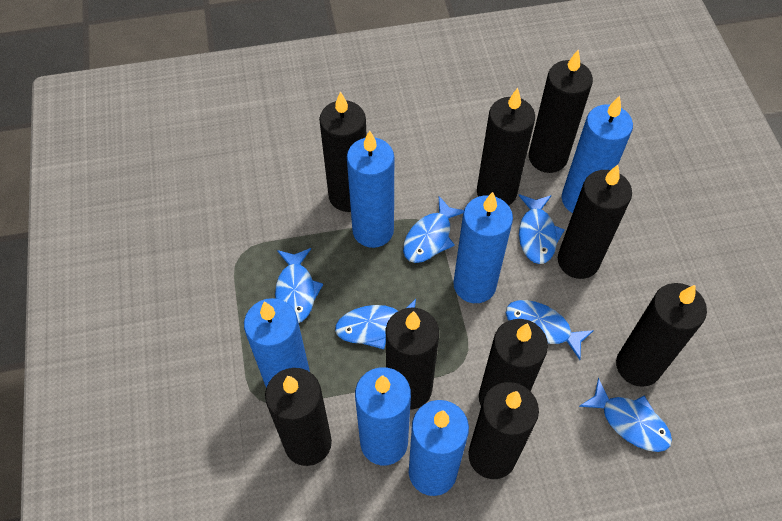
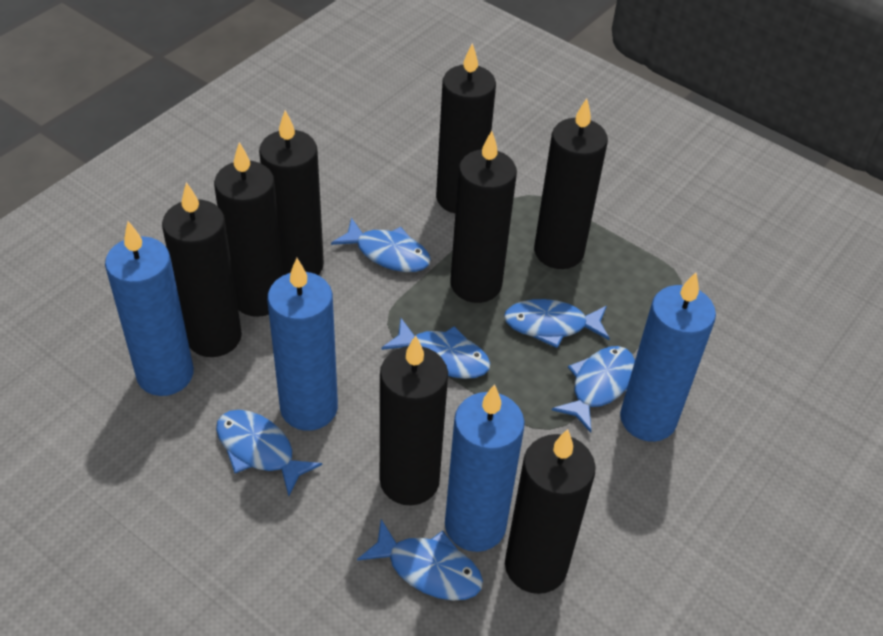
black candle: 9 -> 8
blue candle: 6 -> 4

